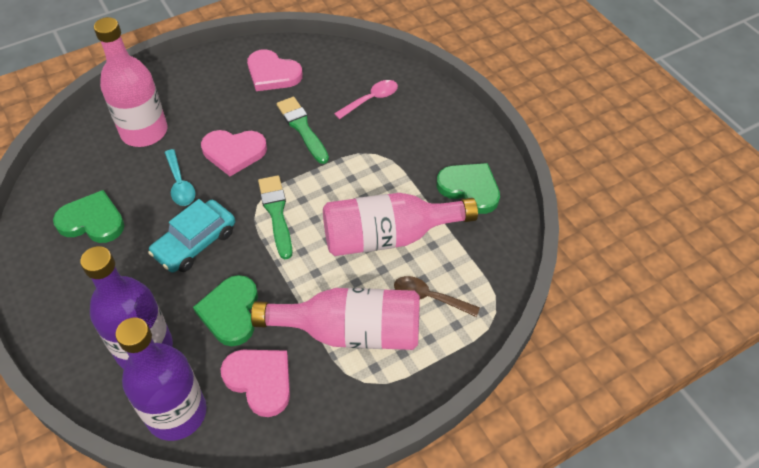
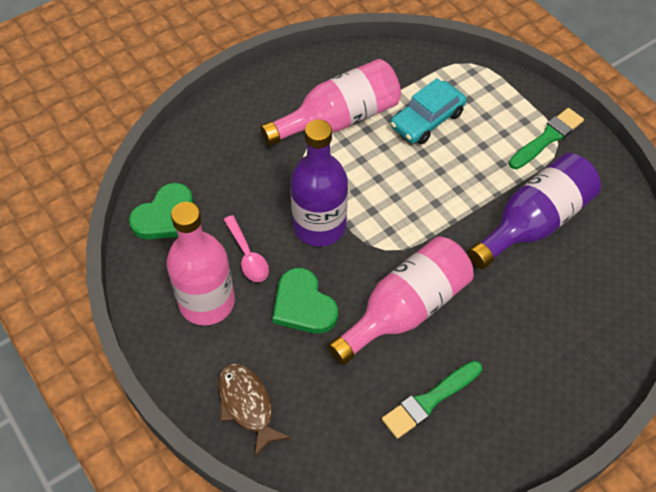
brown fish: 0 -> 1
brown spoon: 1 -> 0
green heart: 3 -> 2
pink heart: 3 -> 0
turquoise spoon: 1 -> 0

